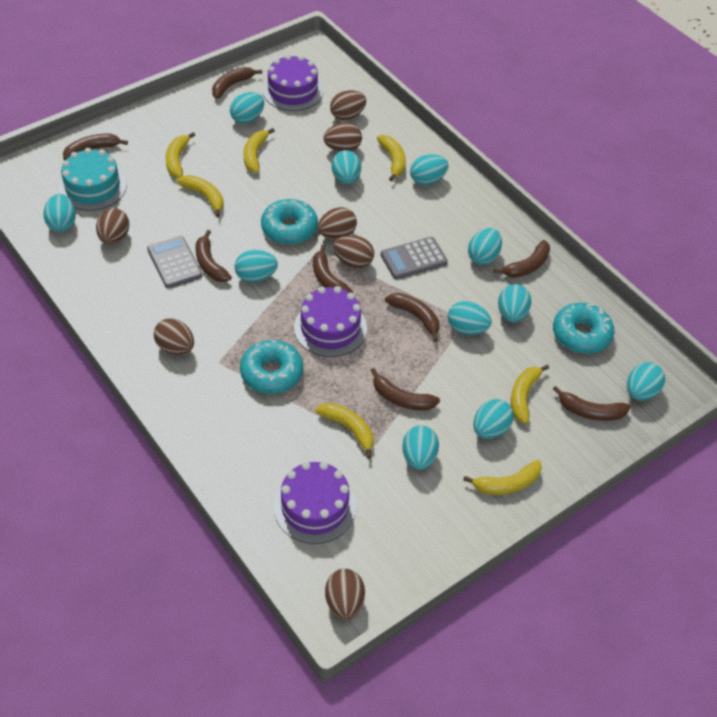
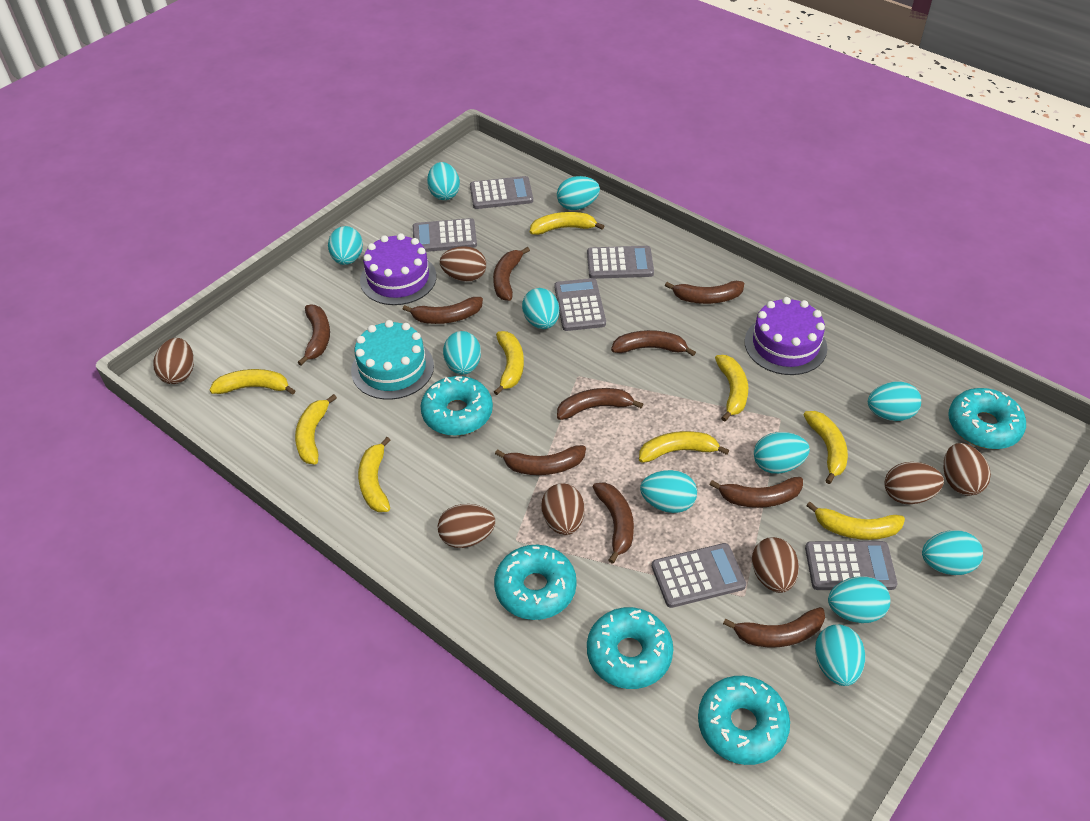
brown banana: 8 -> 10
grey calculator: 2 -> 6
purple cake: 3 -> 2
turquoise donut: 3 -> 5
yellow banana: 7 -> 9

